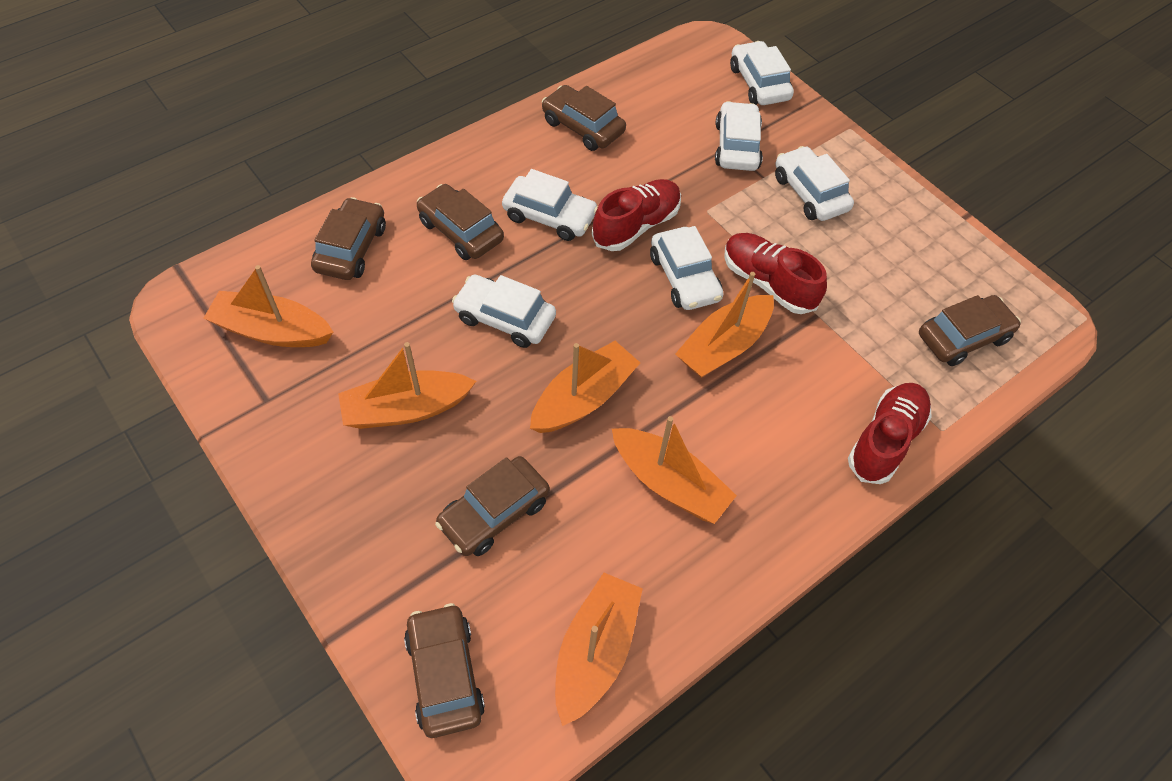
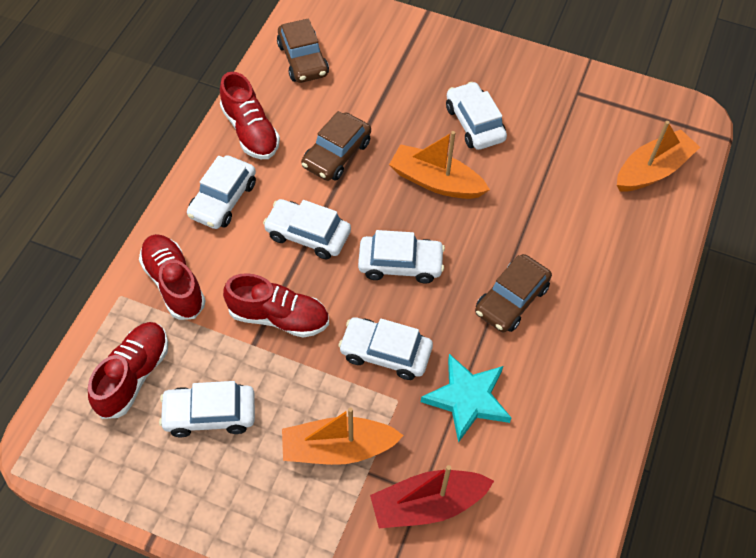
brown car: 6 -> 3
orange boat: 6 -> 3
red boat: 0 -> 1
red shoe: 3 -> 4
turquoise star: 0 -> 1

